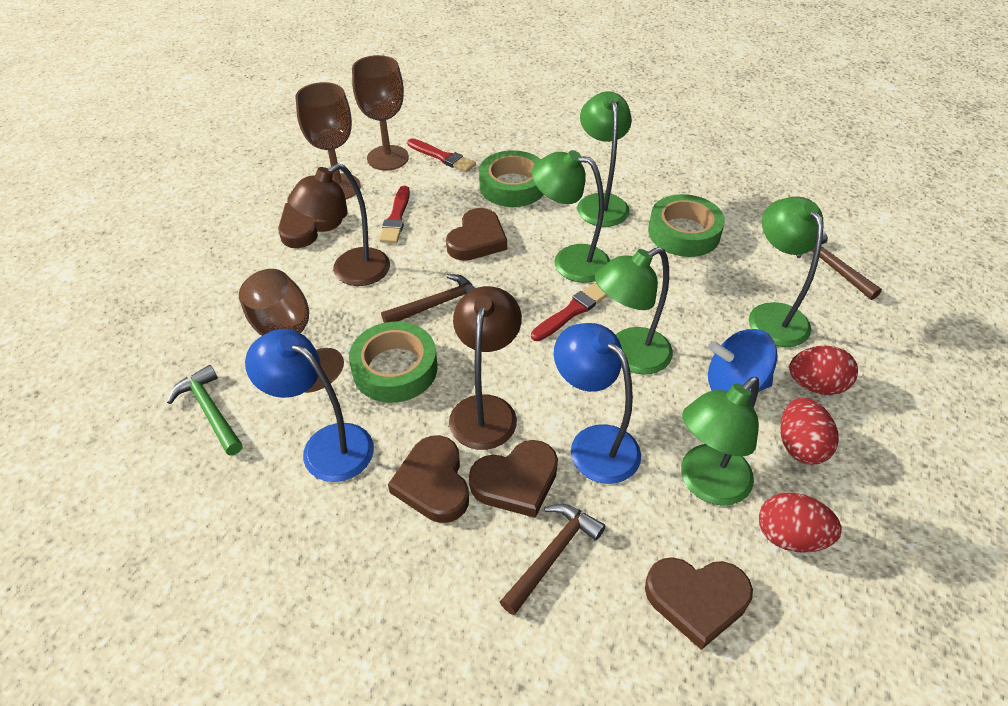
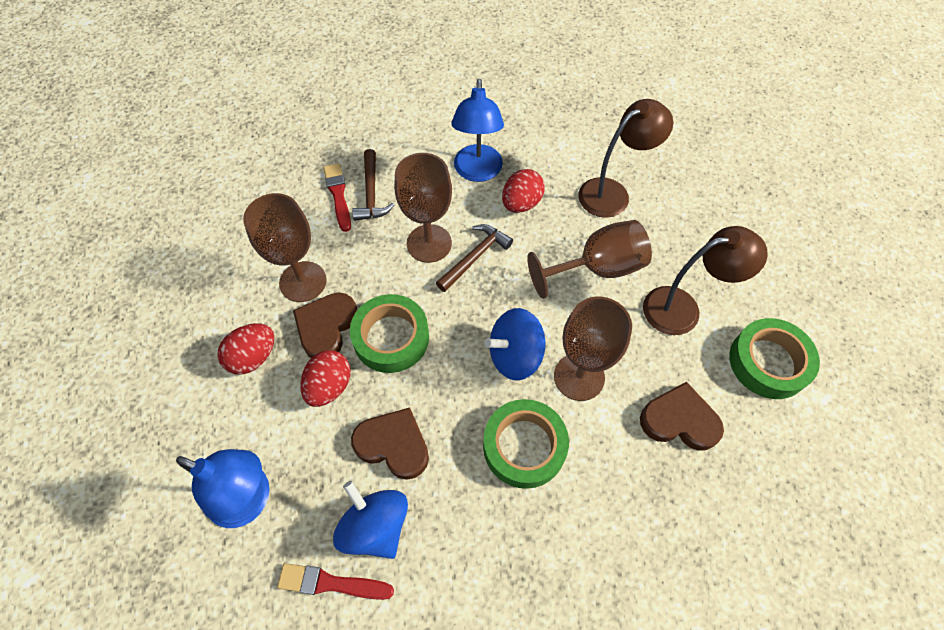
blue spinning top: 1 -> 2
brown goblet: 3 -> 4
brown hammer: 3 -> 2
brown heart: 5 -> 3
green hammer: 1 -> 0
green lamp: 5 -> 0
red brush: 3 -> 2

